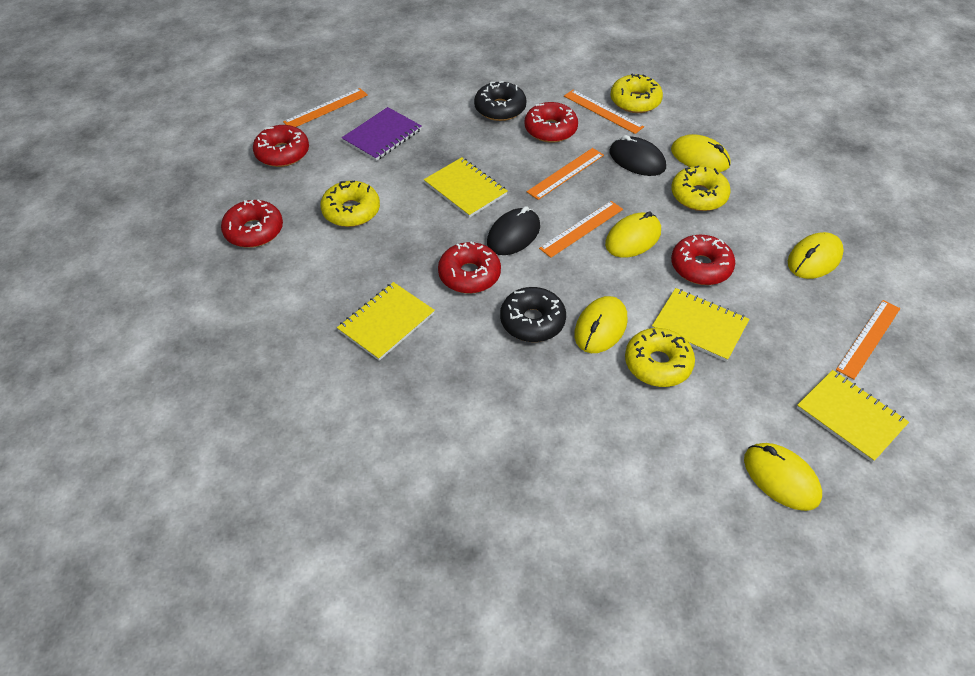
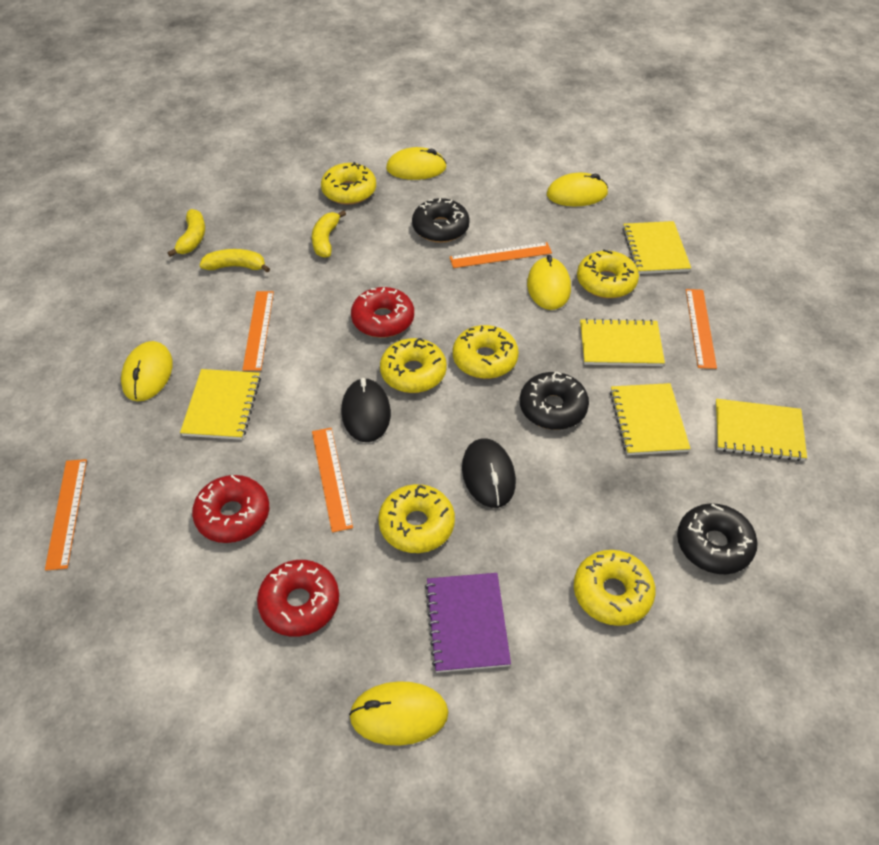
black donut: 2 -> 3
red donut: 5 -> 3
yellow banana: 0 -> 3
yellow donut: 4 -> 6
yellow notebook: 4 -> 5

